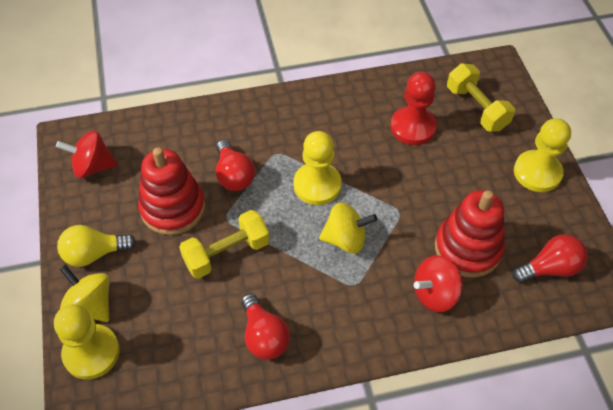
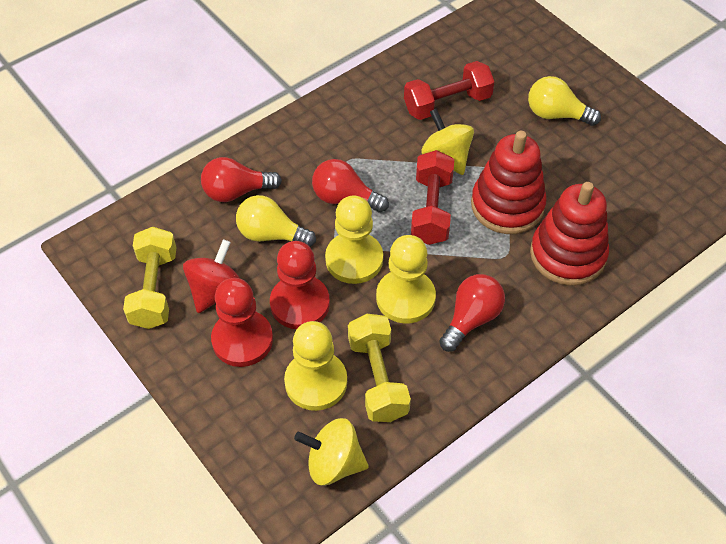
red dumbbell: 0 -> 2
red pawn: 1 -> 2
red spinning top: 2 -> 1
yellow light bulb: 1 -> 2

